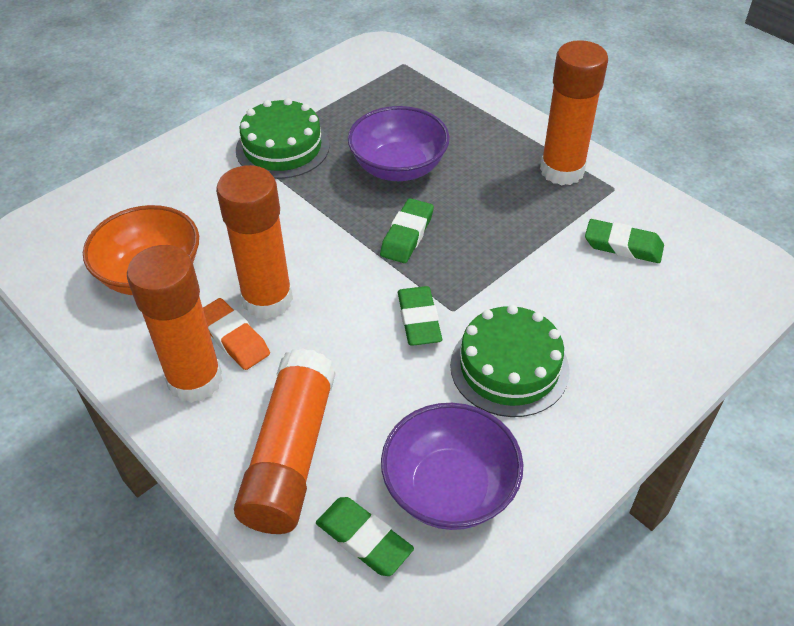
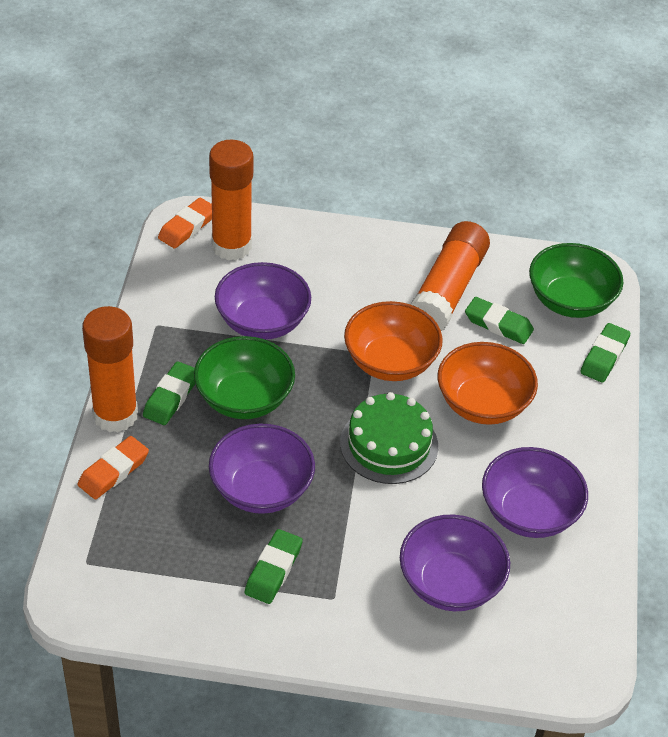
green bowl: 0 -> 2
green cake: 2 -> 1
orange bowl: 1 -> 2
orange eraser: 1 -> 2
orange glue stick: 4 -> 3
purple bowl: 2 -> 4

